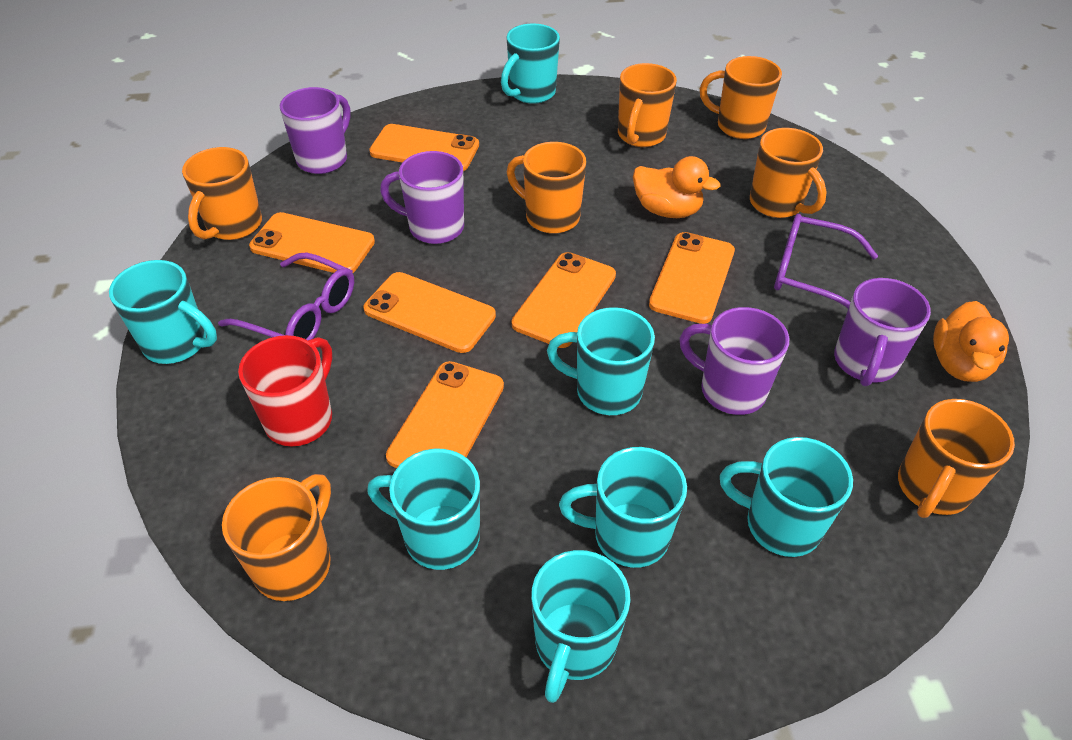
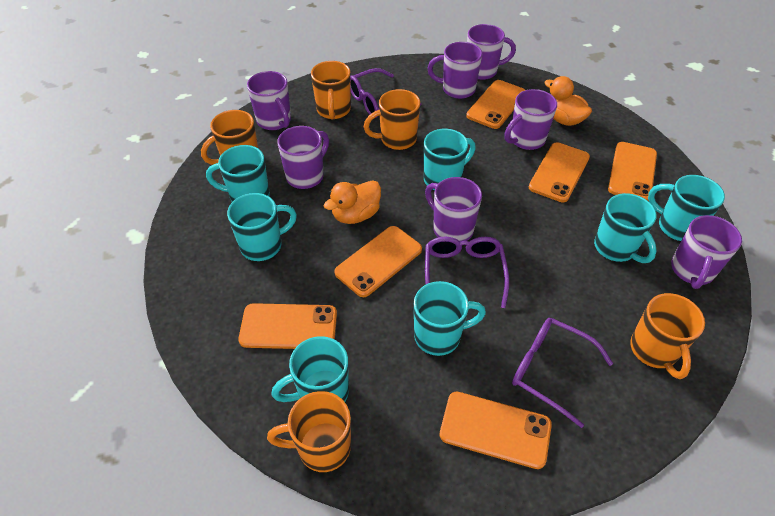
orange mug: 7 -> 5
purple glasses: 2 -> 3
purple mug: 4 -> 7
red mug: 1 -> 0

